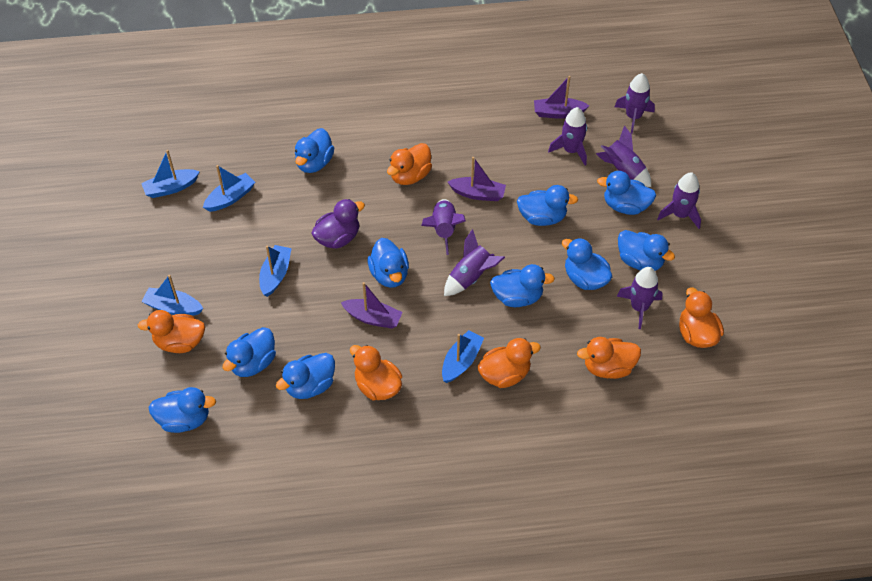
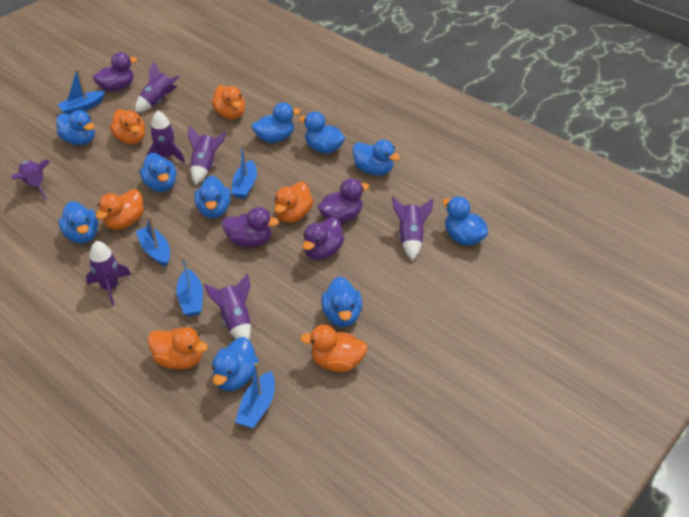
purple boat: 3 -> 0
purple duck: 1 -> 4

